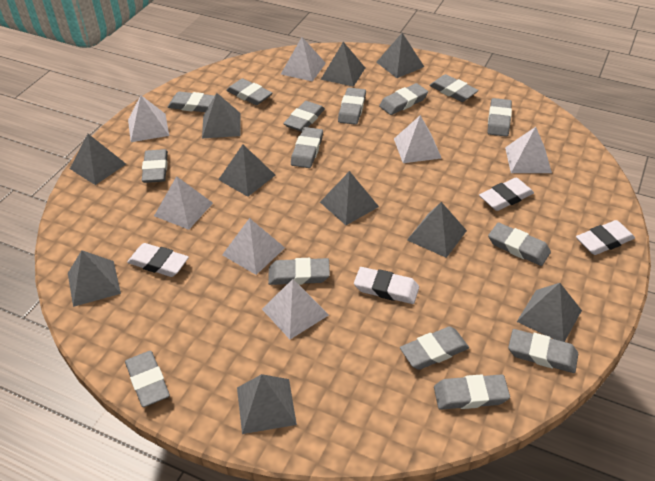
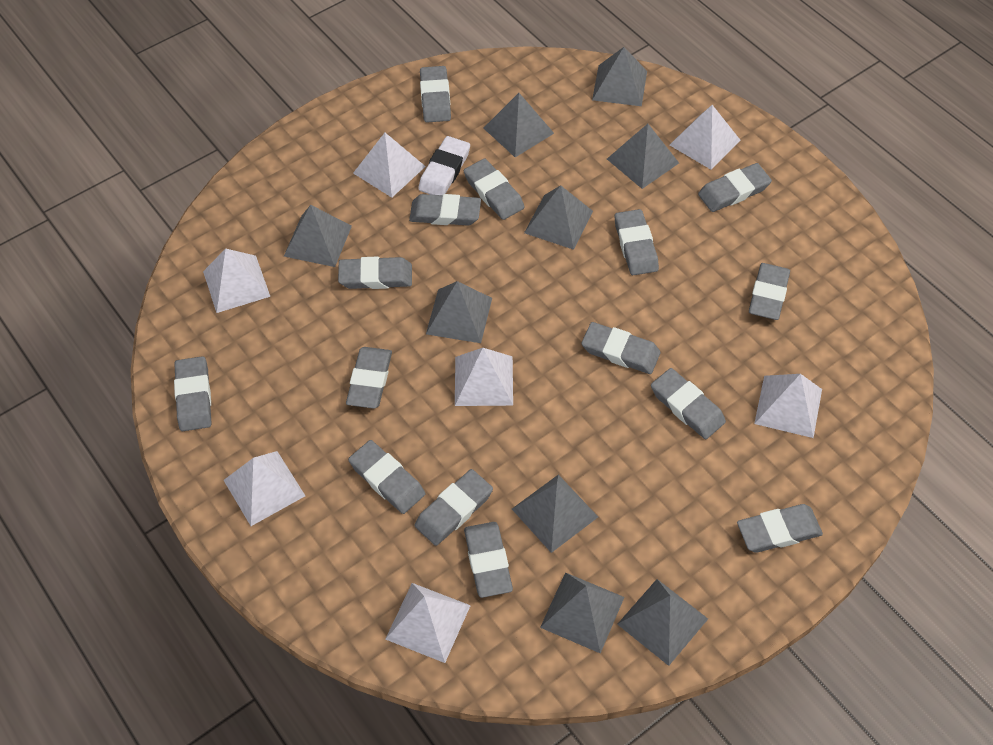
grey pyramid: 10 -> 9
white eraser: 4 -> 1

